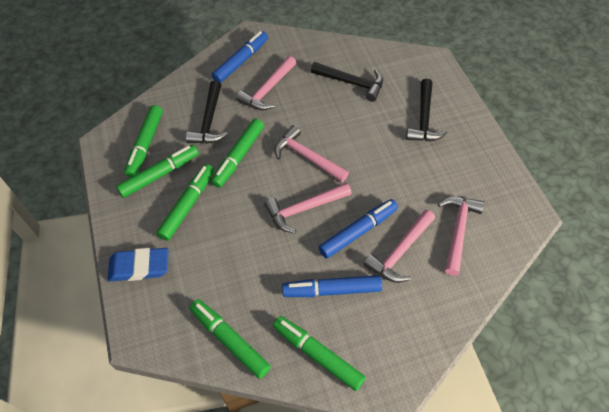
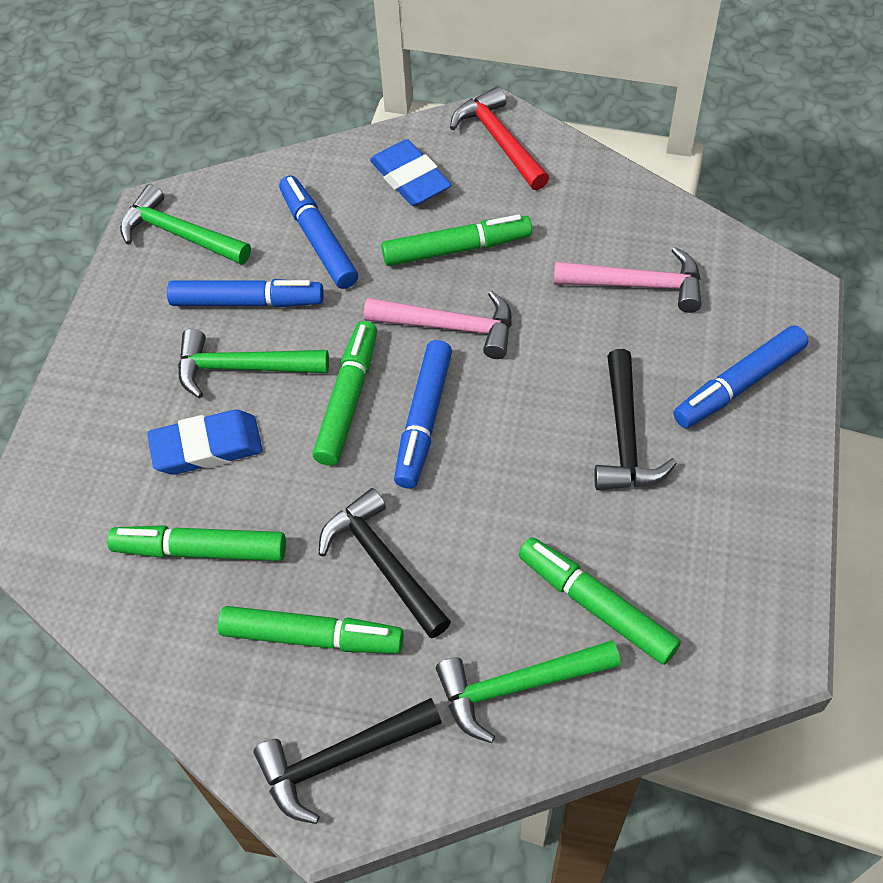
blue eraser: 1 -> 2
blue marker: 3 -> 4
green hammer: 0 -> 3
green marker: 6 -> 5
pink hammer: 5 -> 2
red hammer: 0 -> 1

